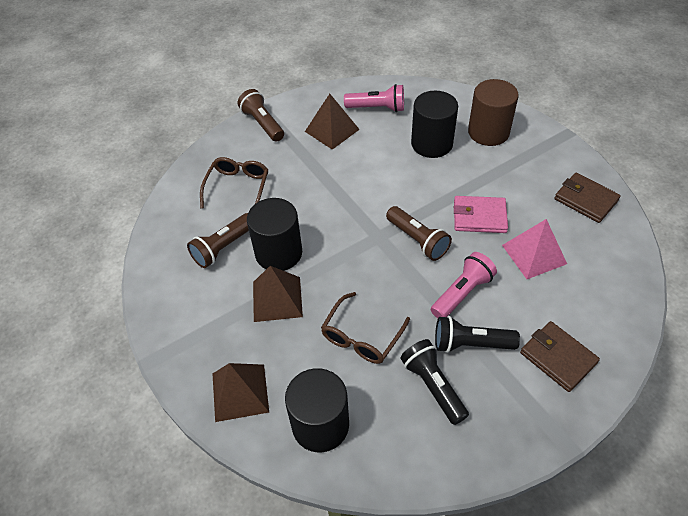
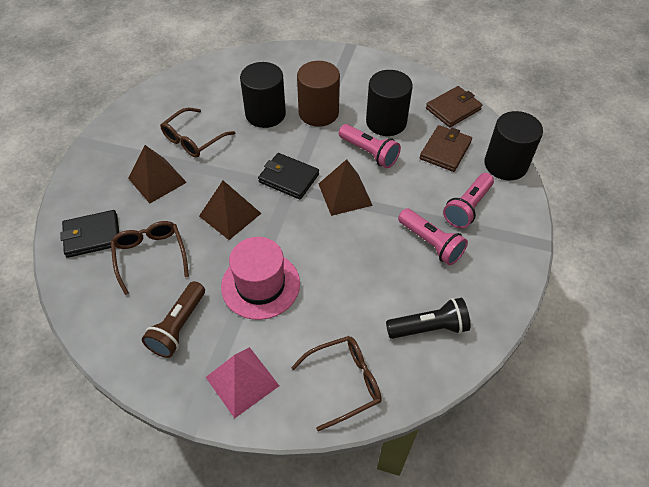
black flashlight: 2 -> 1
black wallet: 0 -> 2
brown flashlight: 3 -> 1
brown glasses: 2 -> 3
pink flashlight: 2 -> 3
pink hat: 0 -> 1
pink wallet: 1 -> 0

